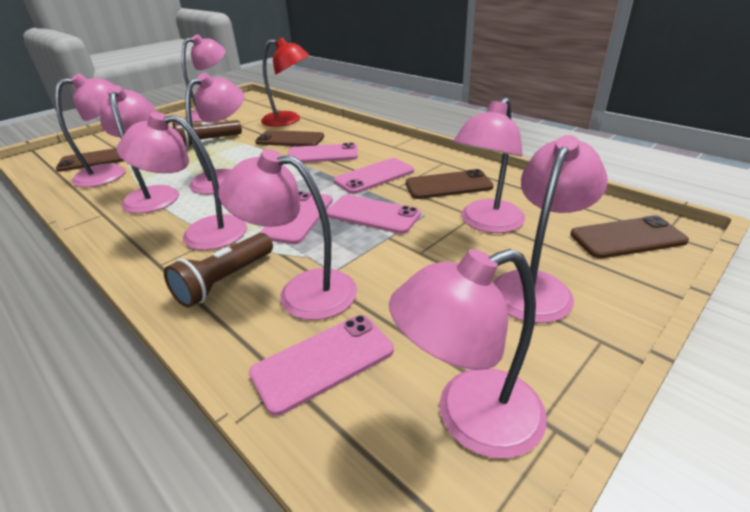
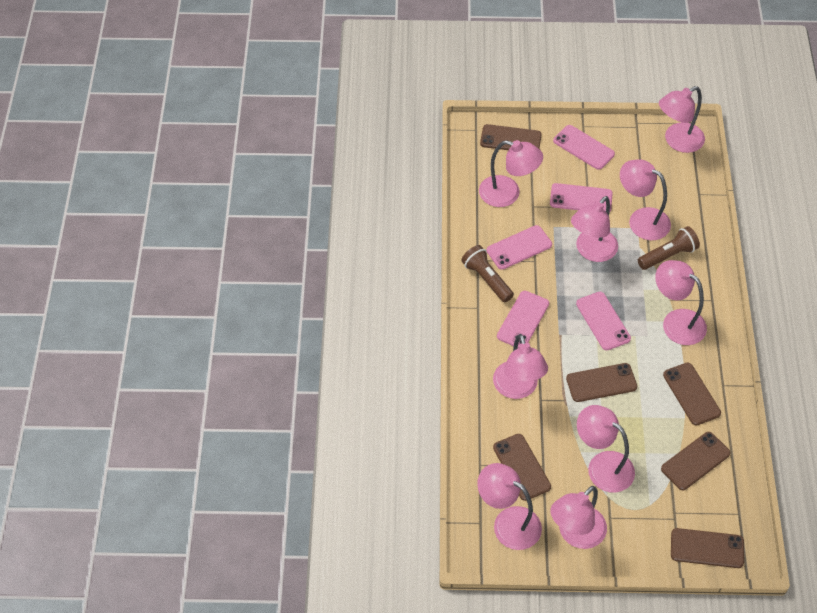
brown phone: 4 -> 6
red lamp: 1 -> 0

